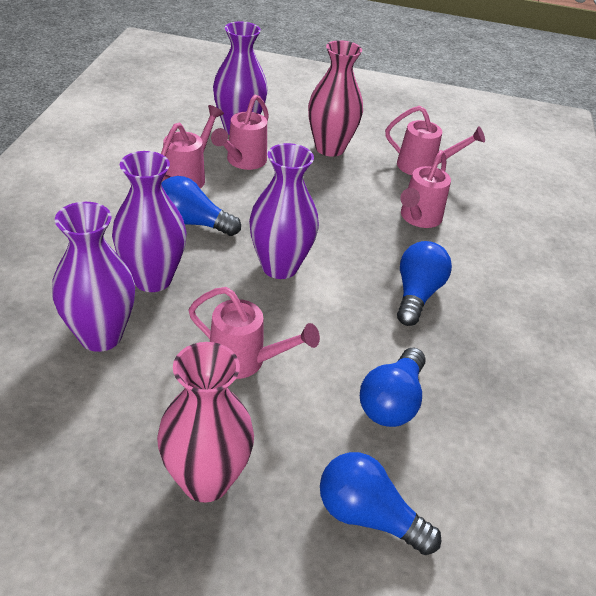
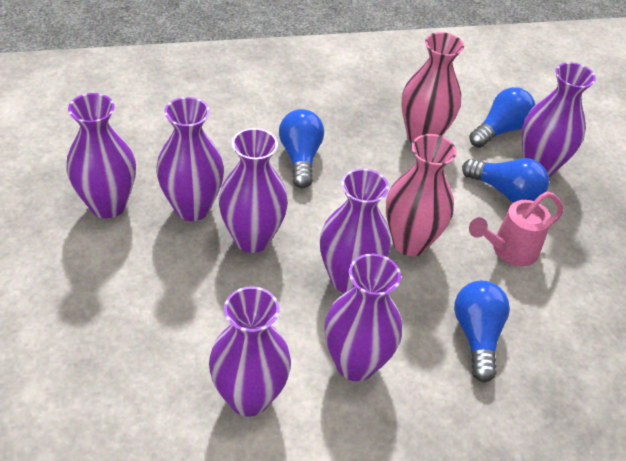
pink watering can: 5 -> 1
purple vase: 4 -> 7

